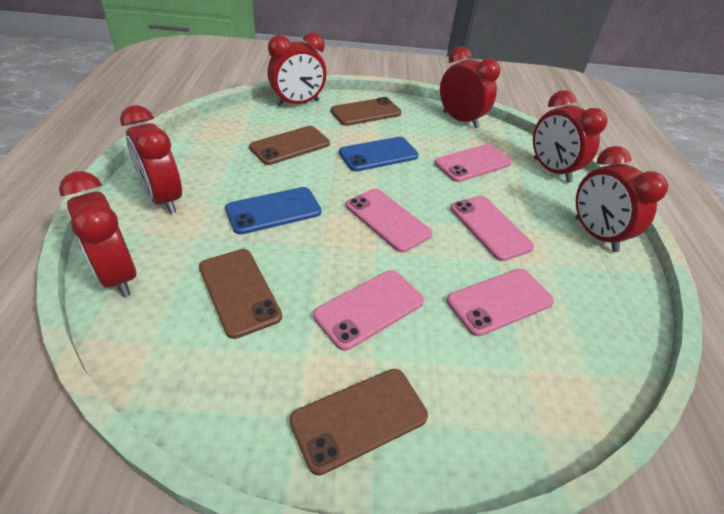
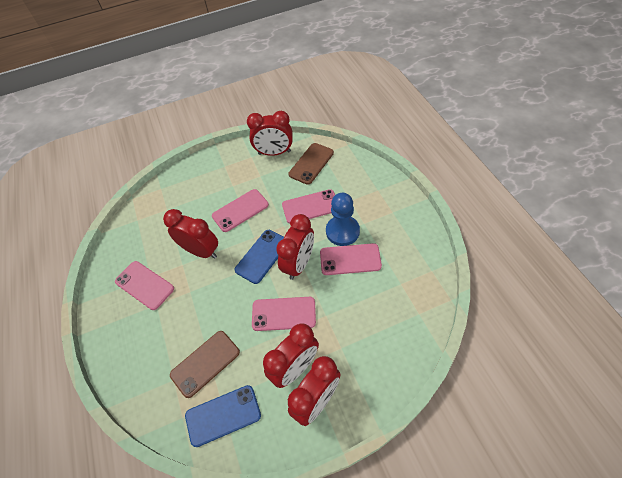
blue pawn: 0 -> 1
brown phone: 4 -> 2
red clock: 6 -> 5

